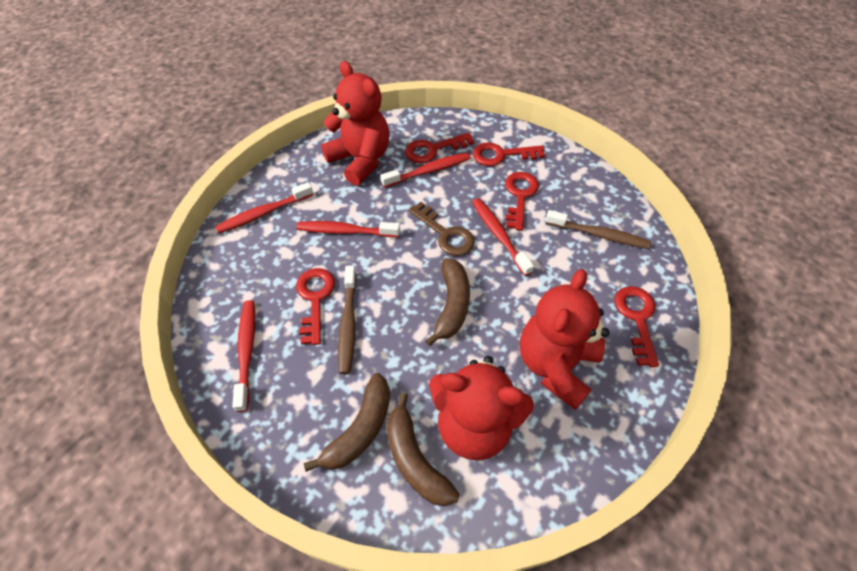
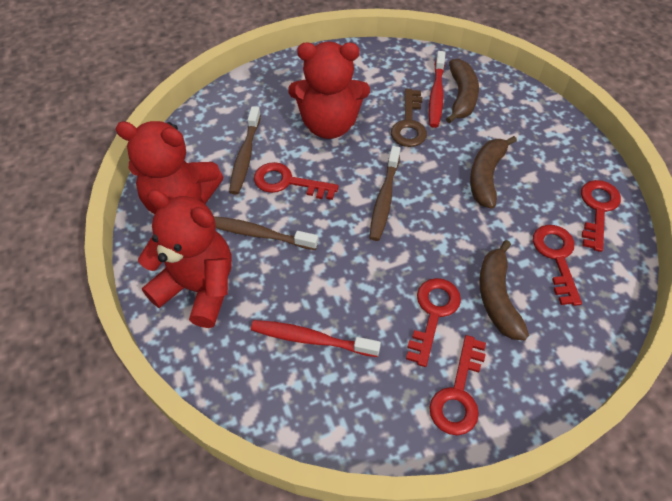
brown toothbrush: 2 -> 3
red toothbrush: 5 -> 2

